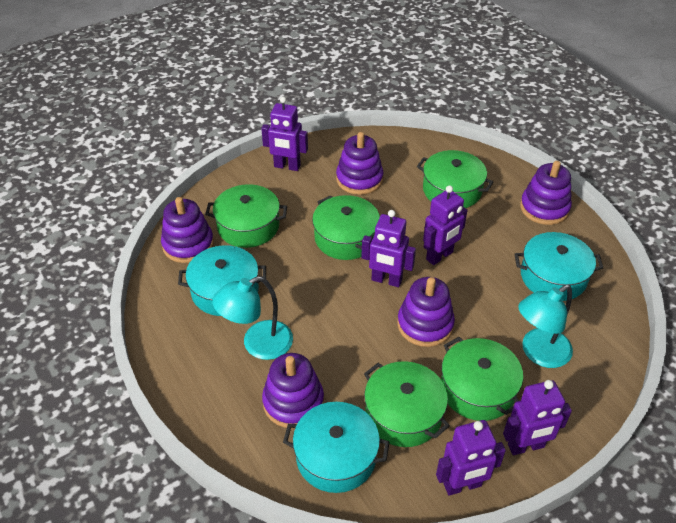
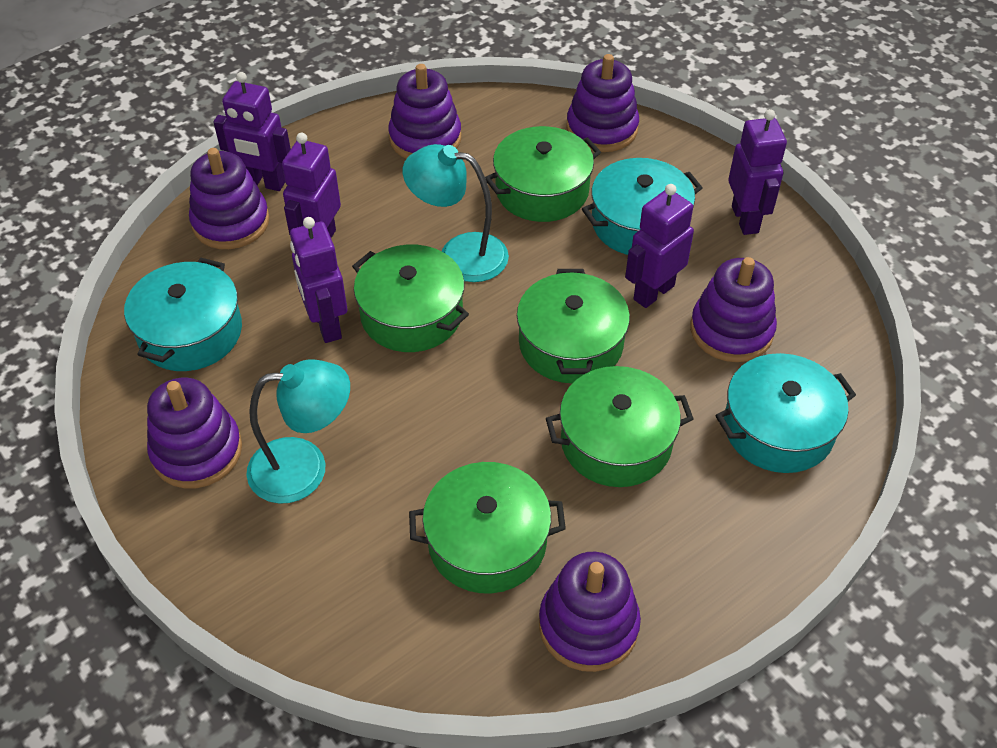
purple stacking toy: 5 -> 6

